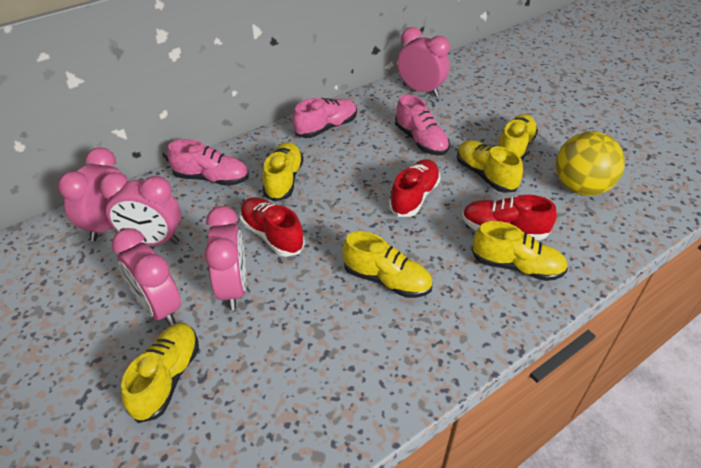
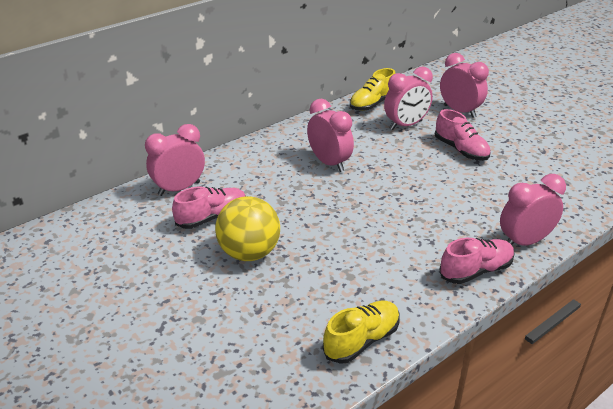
red shoe: 3 -> 0
yellow shoe: 6 -> 2

